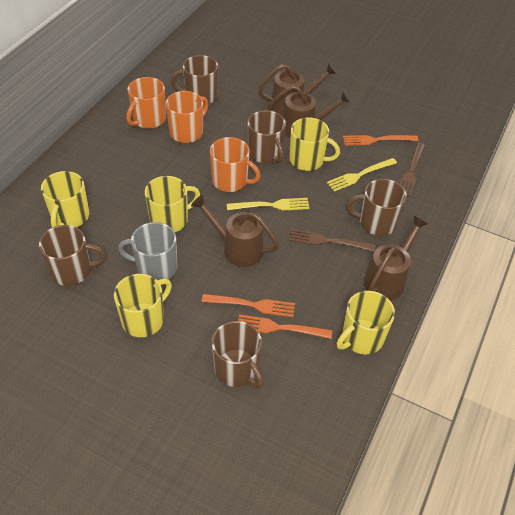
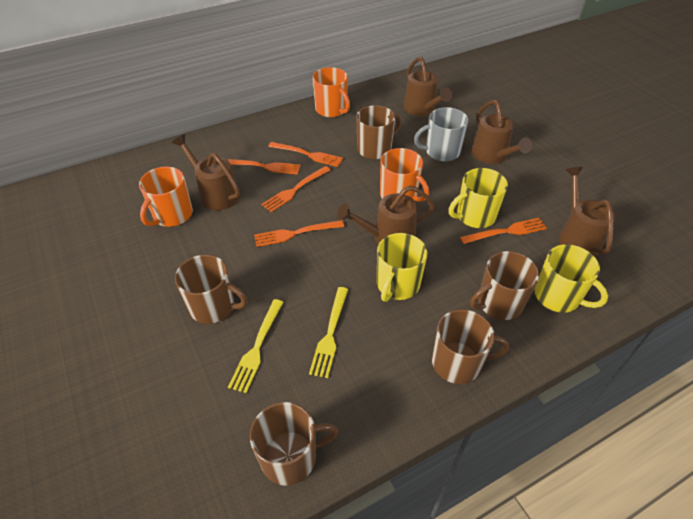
brown fork: 2 -> 0
brown watering can: 4 -> 5
orange fork: 3 -> 5
yellow mug: 5 -> 3

